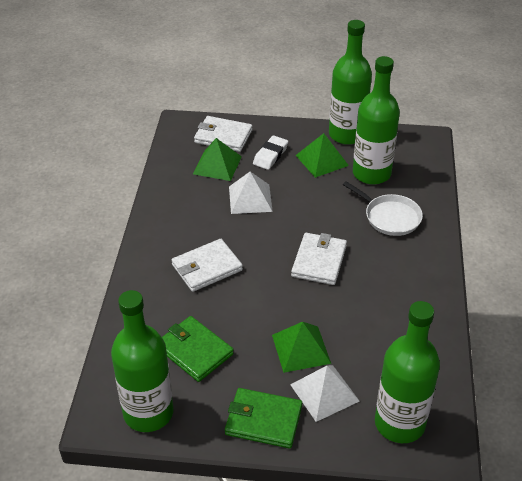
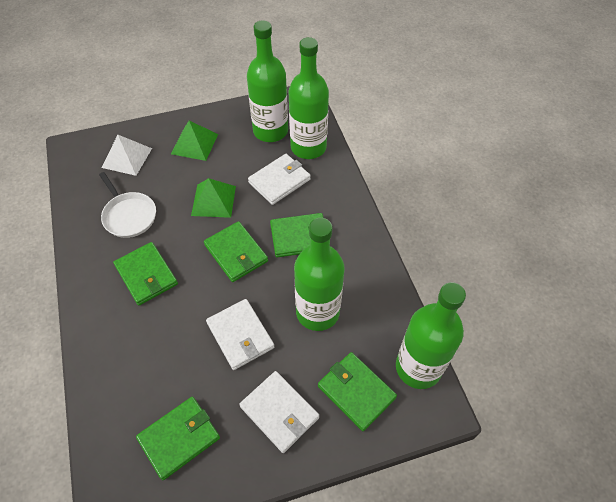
green pyramid: 3 -> 2
green wallet: 2 -> 5
white eraser: 1 -> 0
white pyramid: 2 -> 1

